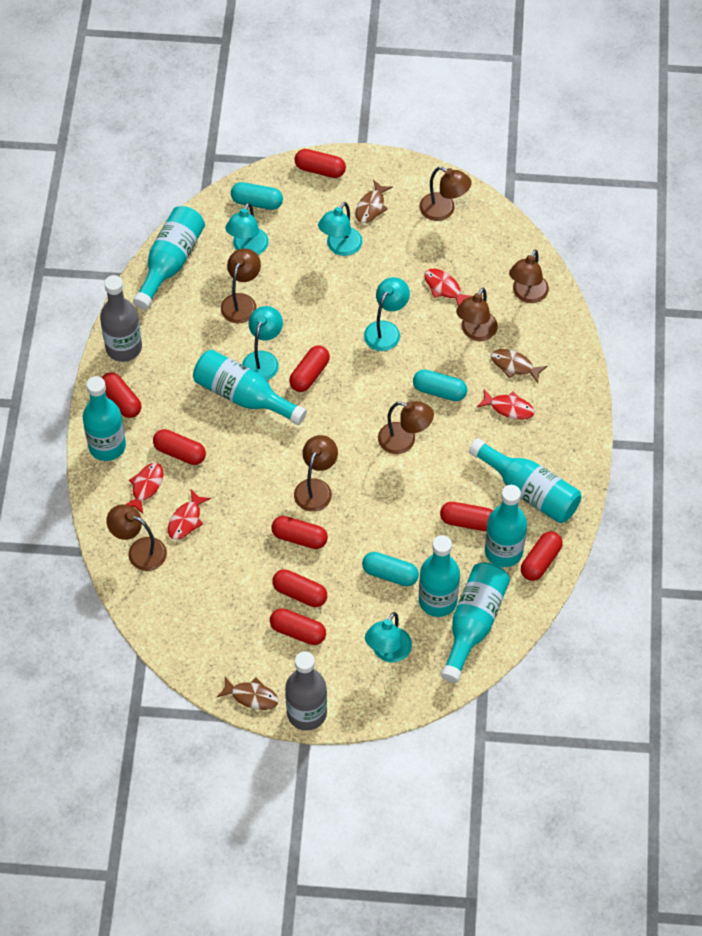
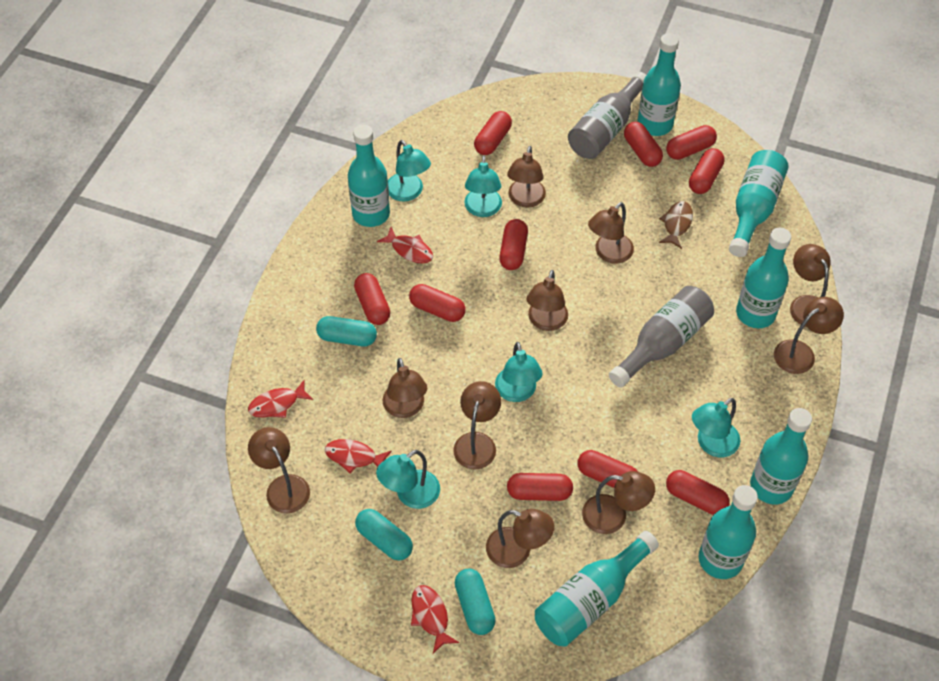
brown fish: 3 -> 1
brown lamp: 7 -> 10
red capsule: 9 -> 10

